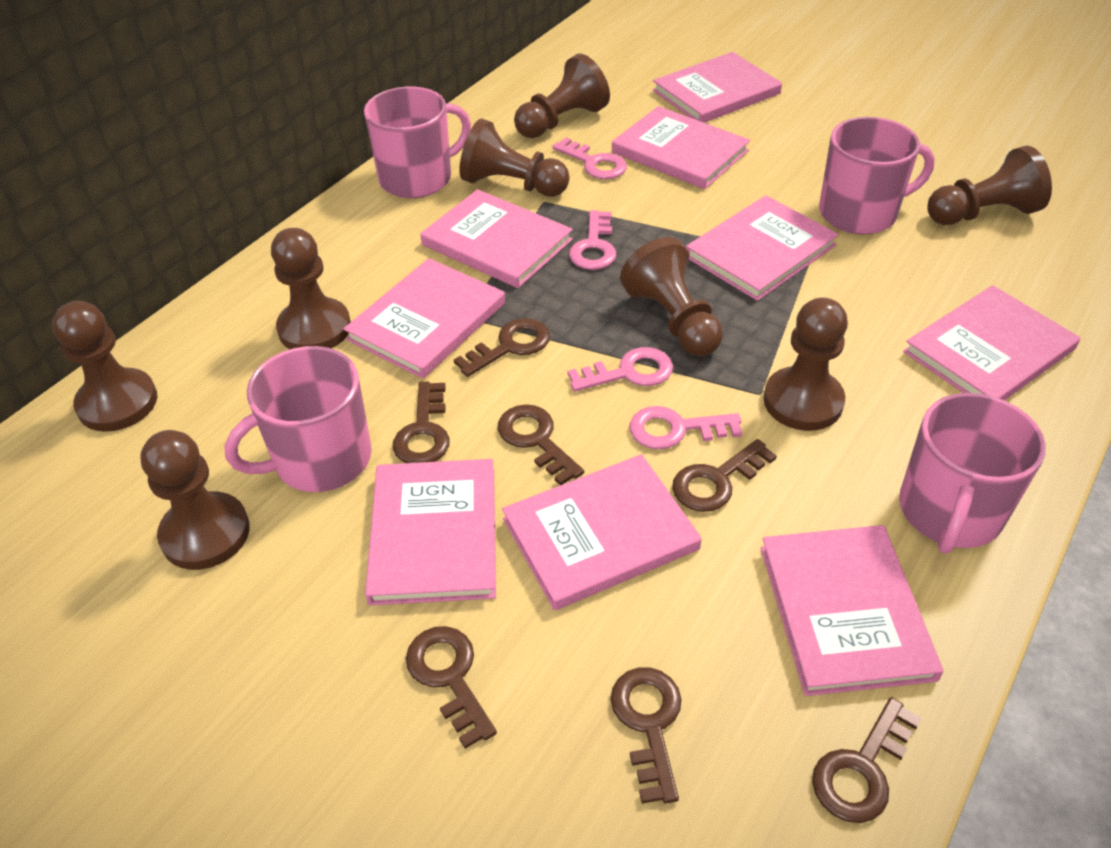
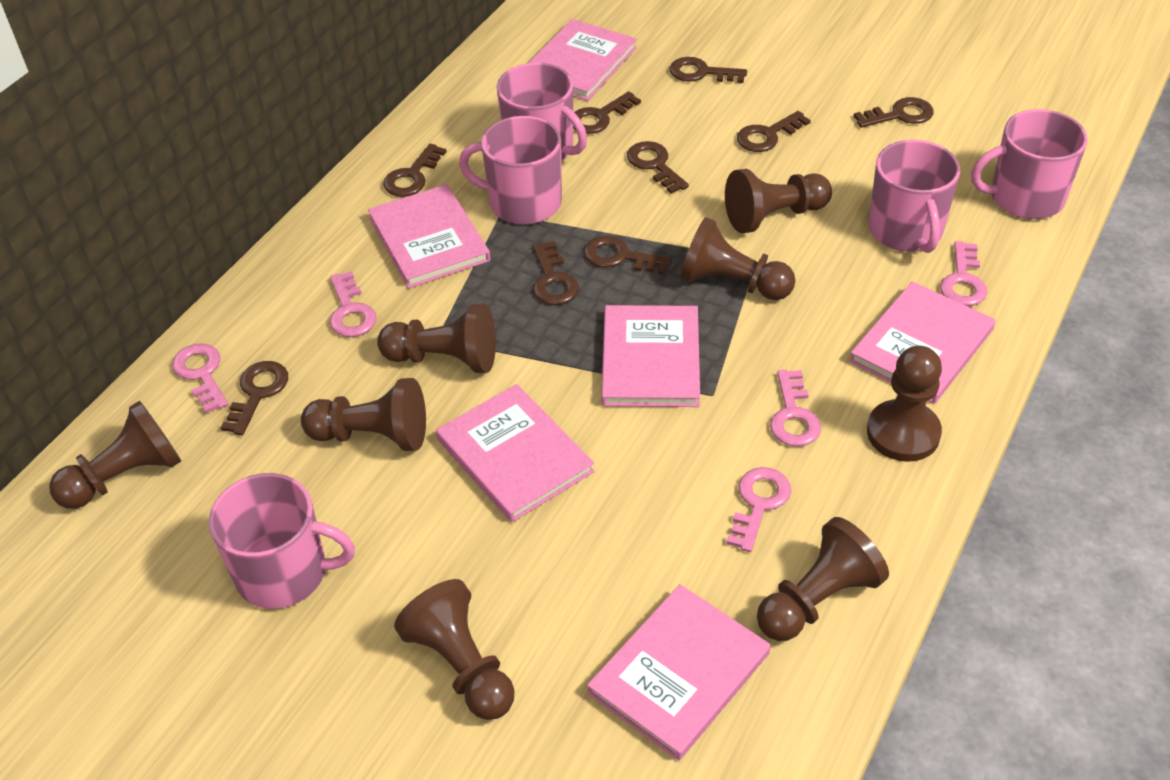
brown key: 7 -> 9
pink book: 9 -> 6
pink key: 4 -> 5
pink mug: 4 -> 5

